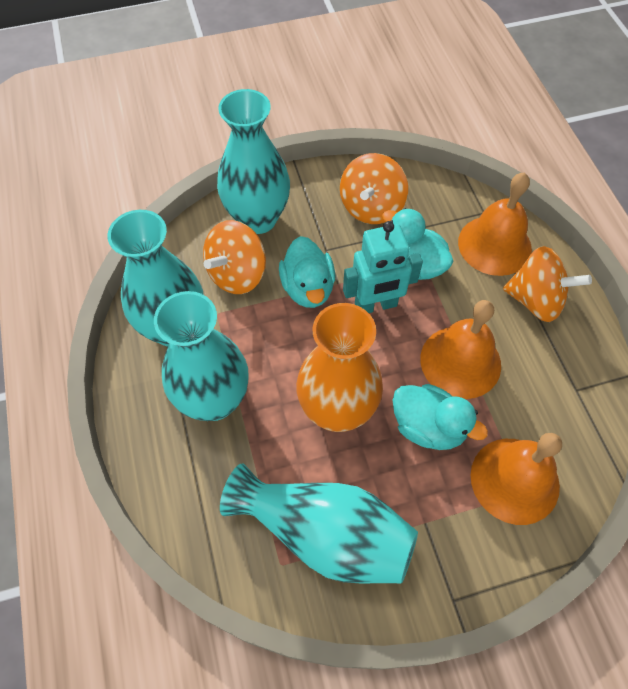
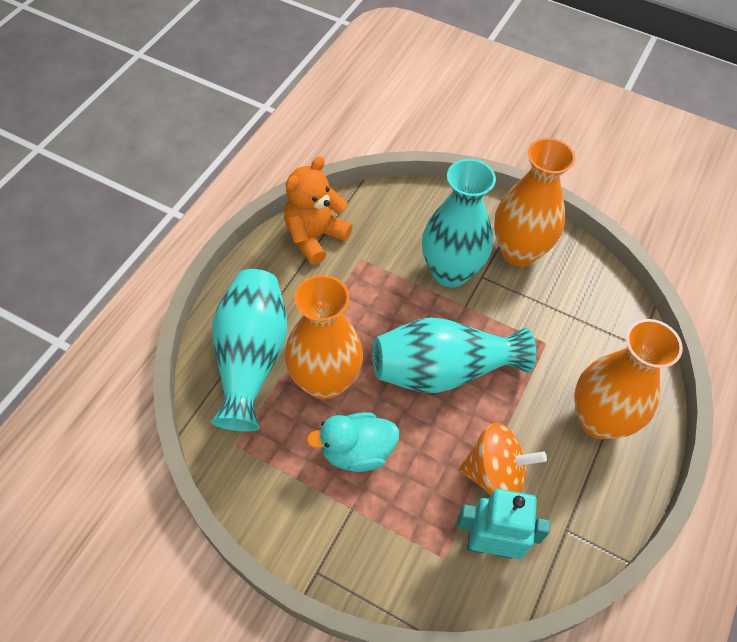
orange bell: 3 -> 0
orange spinning top: 3 -> 1
orange teddy bear: 0 -> 1
orange vase: 1 -> 3
turquoise duck: 3 -> 1
turquoise vase: 4 -> 3

